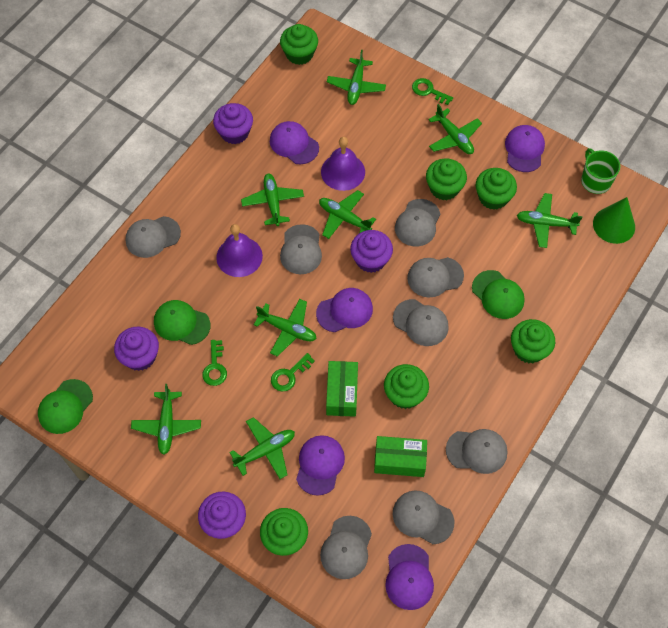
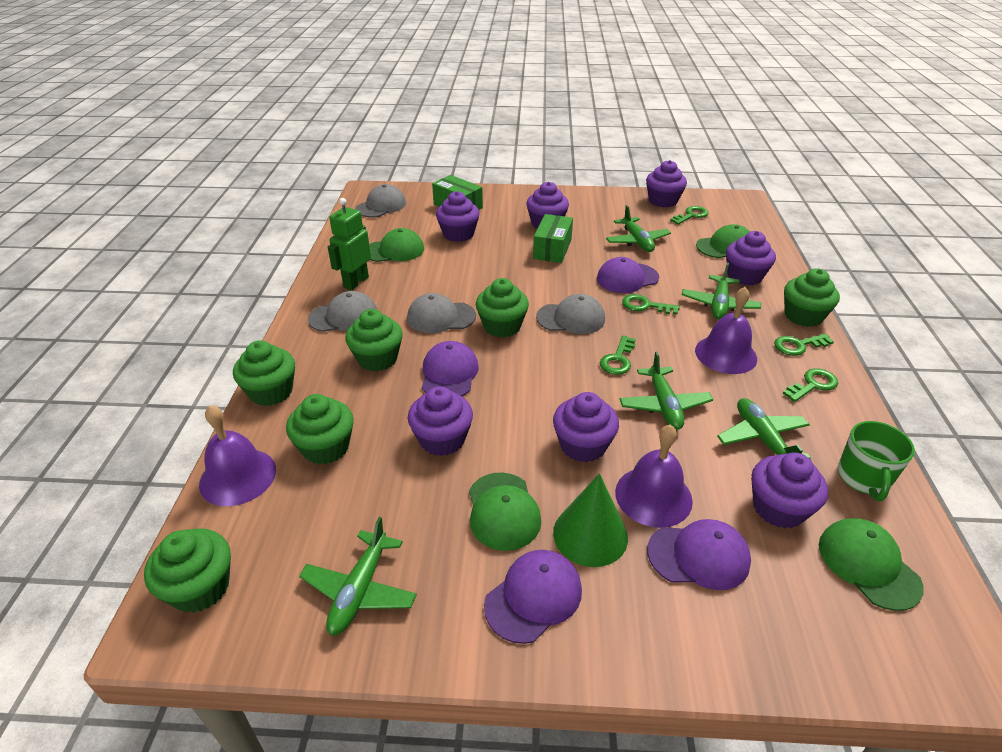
green cap: 3 -> 4
green key: 3 -> 5
green plane: 8 -> 5
green robot: 0 -> 1
grey cap: 8 -> 4
purple bell: 2 -> 3
purple cap: 5 -> 4
purple cupcake: 4 -> 7

